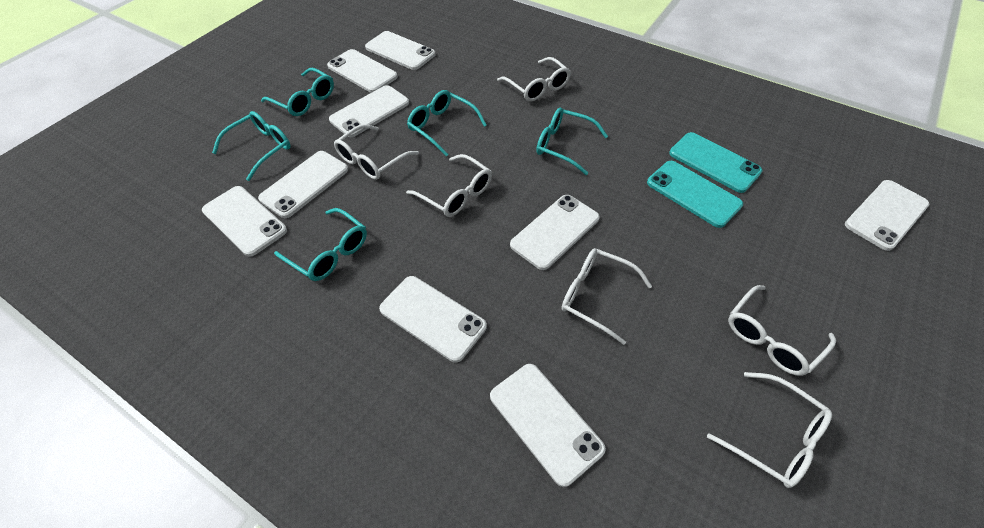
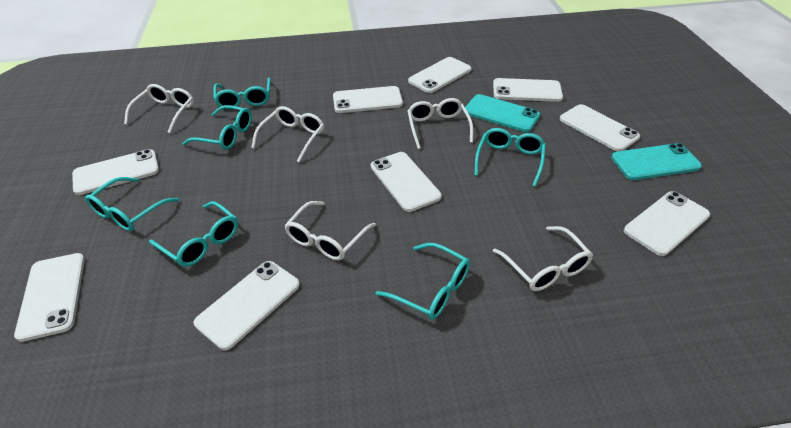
turquoise glasses: 5 -> 6
white glasses: 6 -> 5

